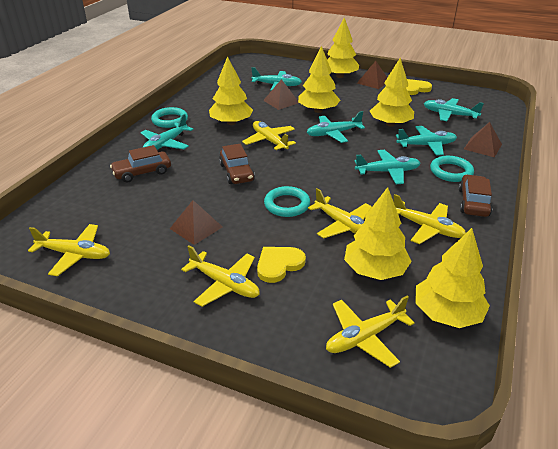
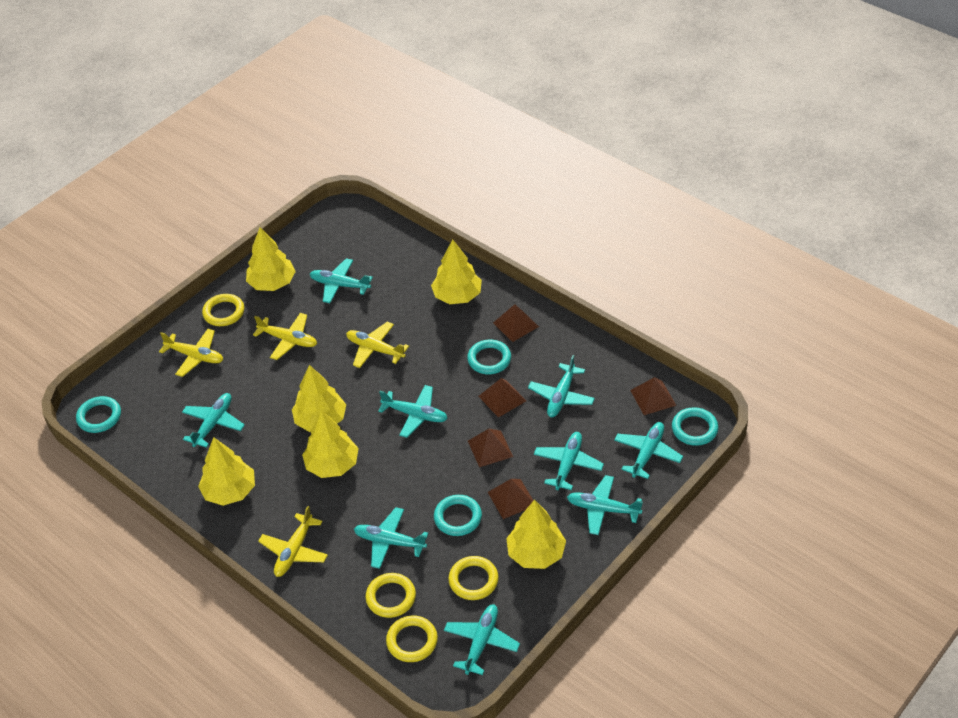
brown car: 3 -> 0
brown pyramid: 4 -> 5
turquoise plane: 6 -> 9
turquoise ring: 3 -> 4
yellow heart: 2 -> 0
yellow plane: 6 -> 4
yellow ring: 0 -> 4

